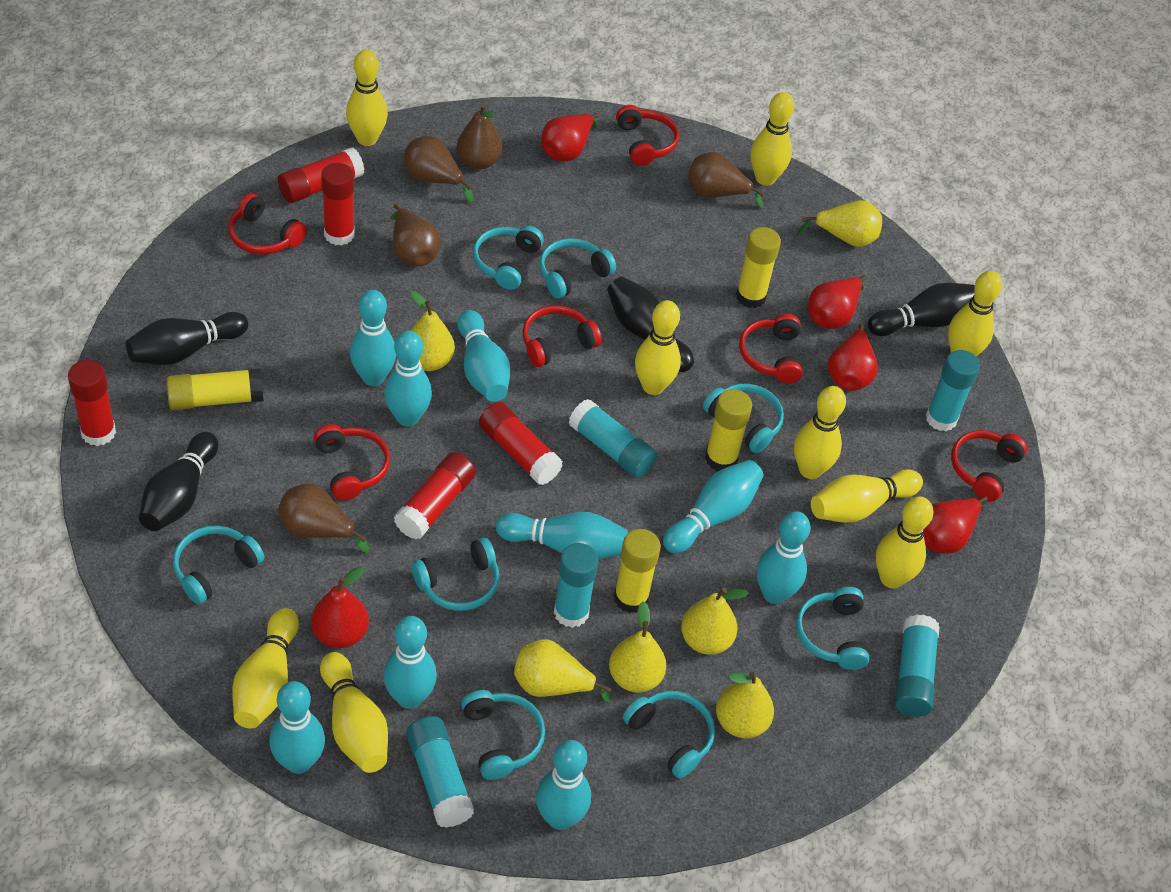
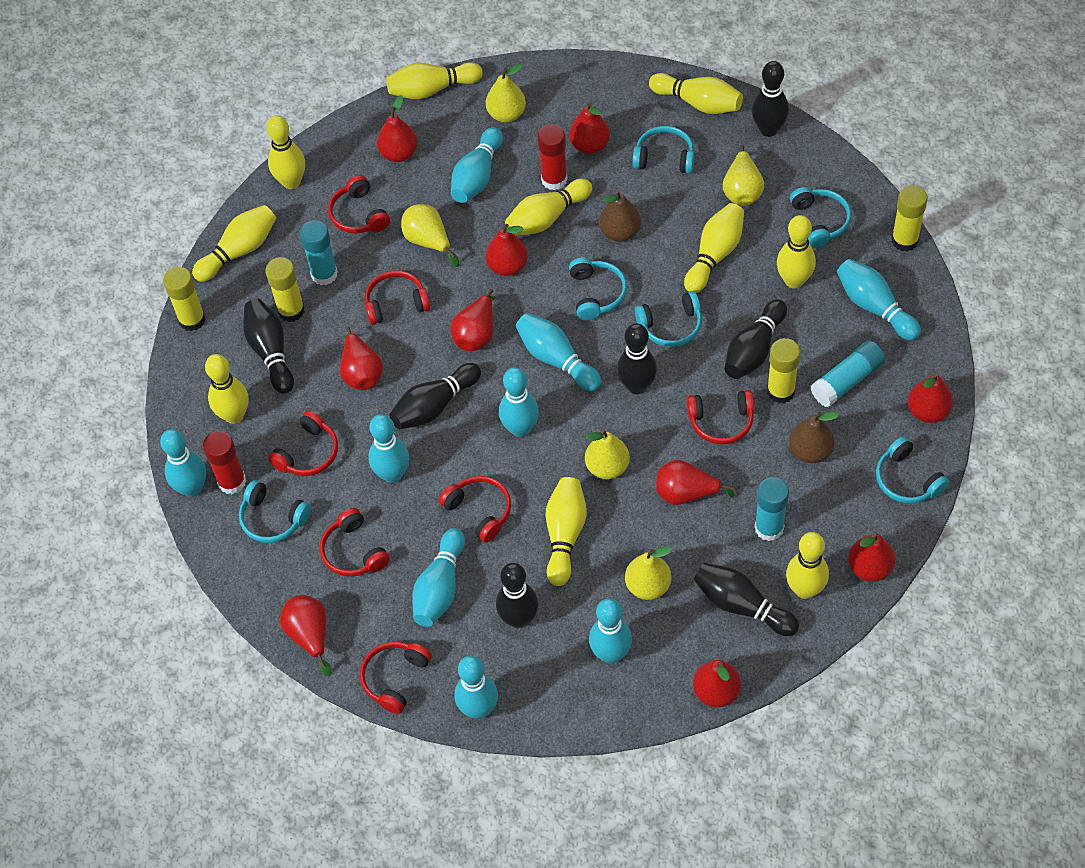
black bowling pin: 4 -> 7
brown pear: 5 -> 2
red glue stick: 5 -> 2
red headphones: 6 -> 7
red pear: 5 -> 10
turquoise glue stick: 5 -> 3
turquoise headphones: 8 -> 6
yellow bowling pin: 9 -> 10
yellow pear: 6 -> 5

